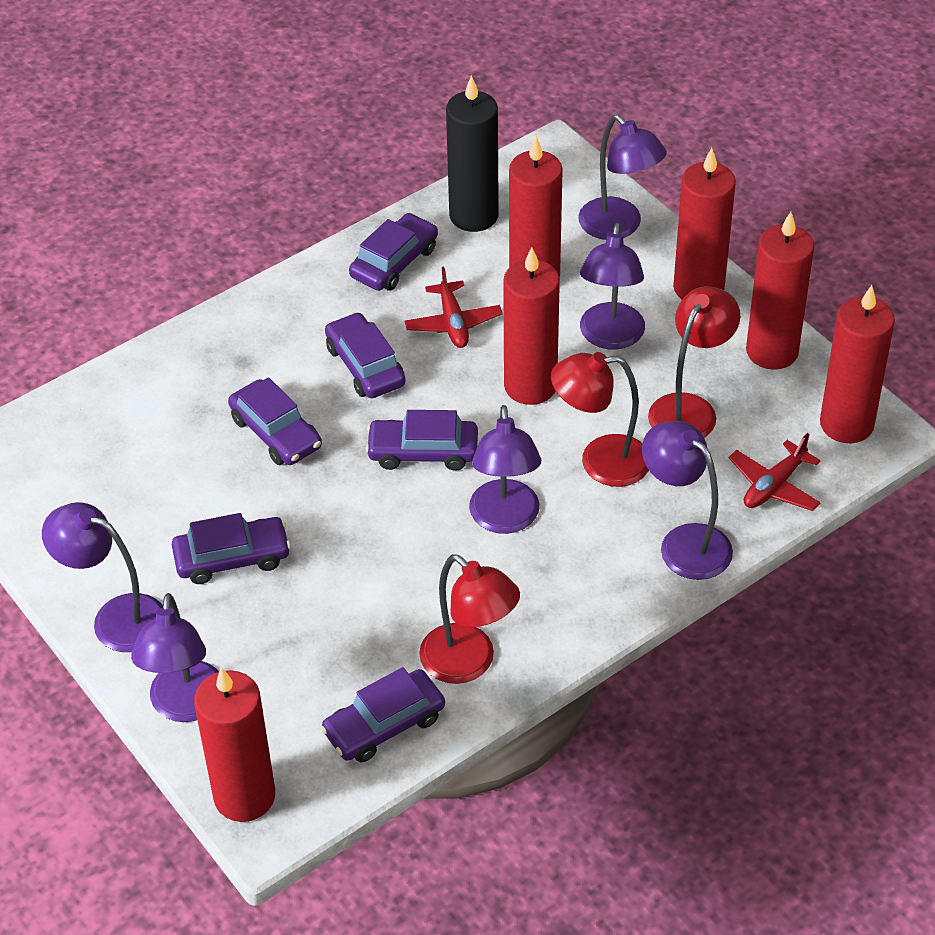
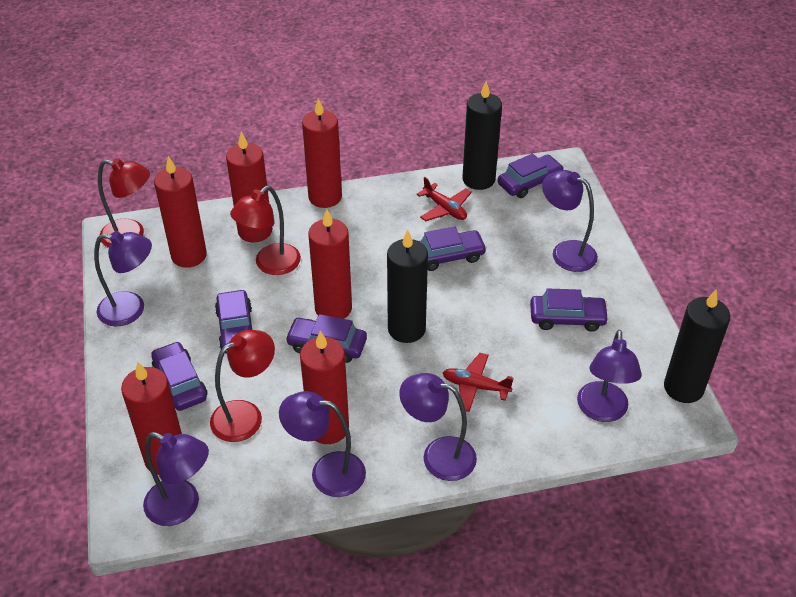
black candle: 1 -> 3

